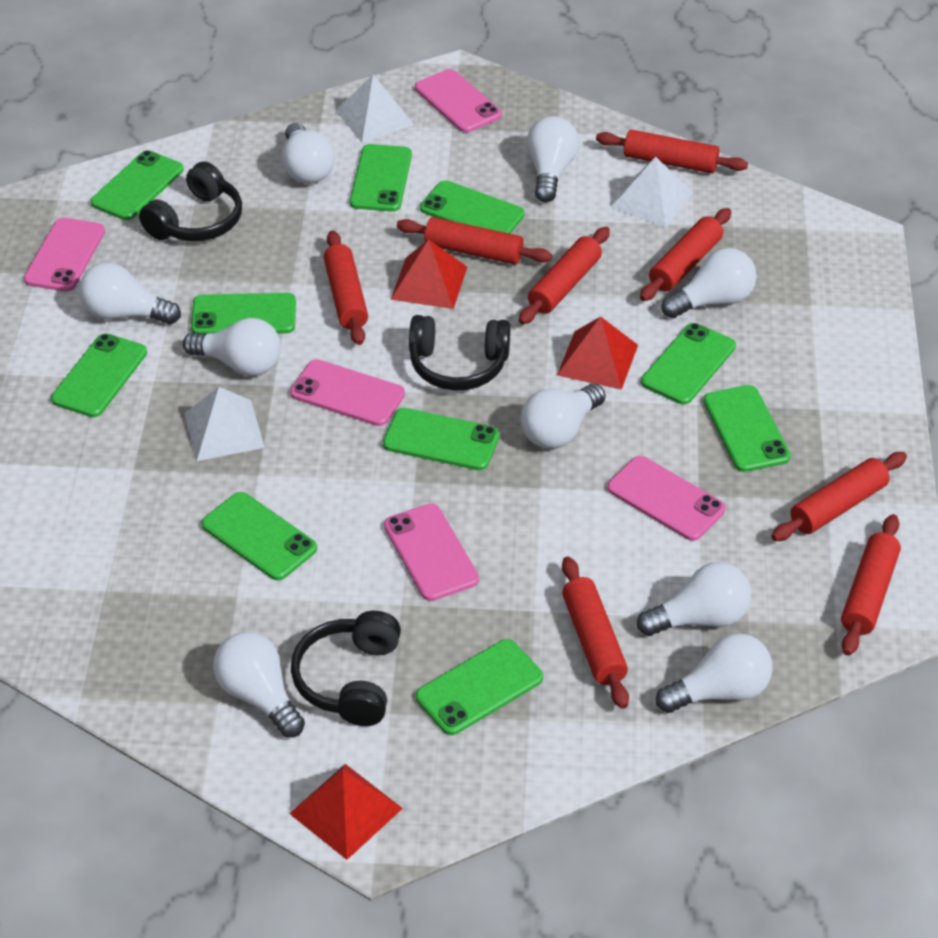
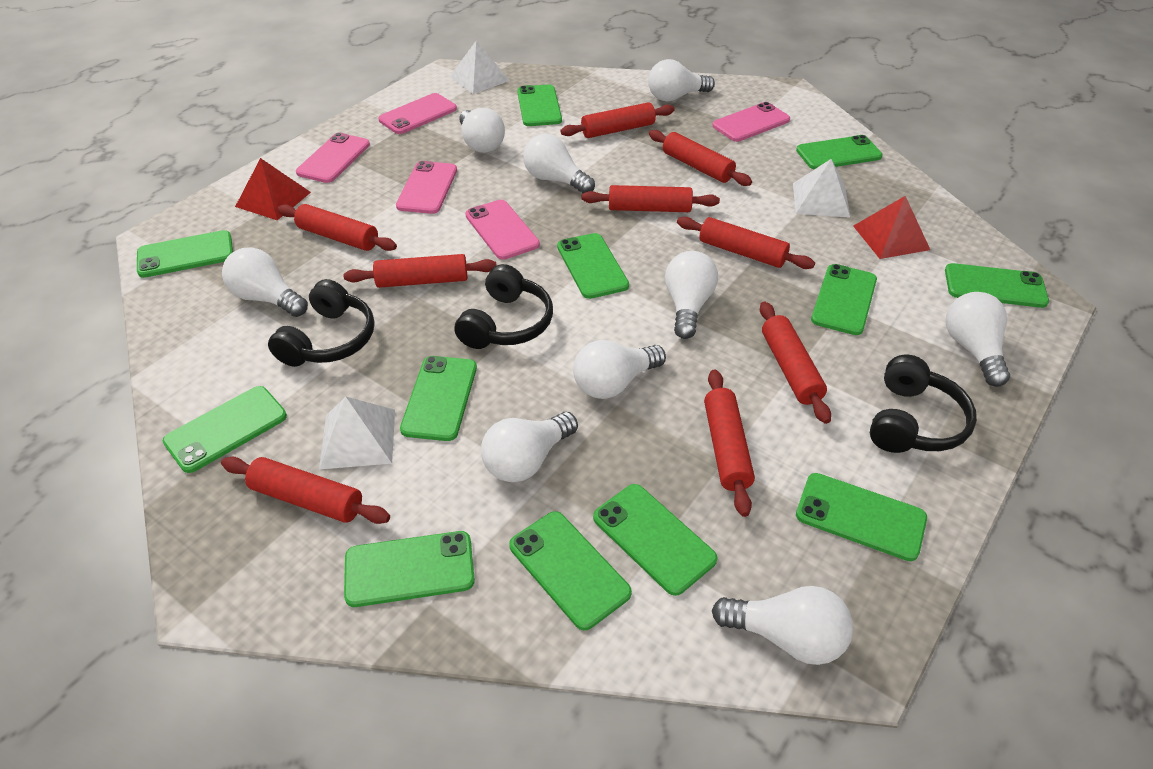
green phone: 10 -> 12
red pyramid: 3 -> 2
red rolling pin: 8 -> 9

